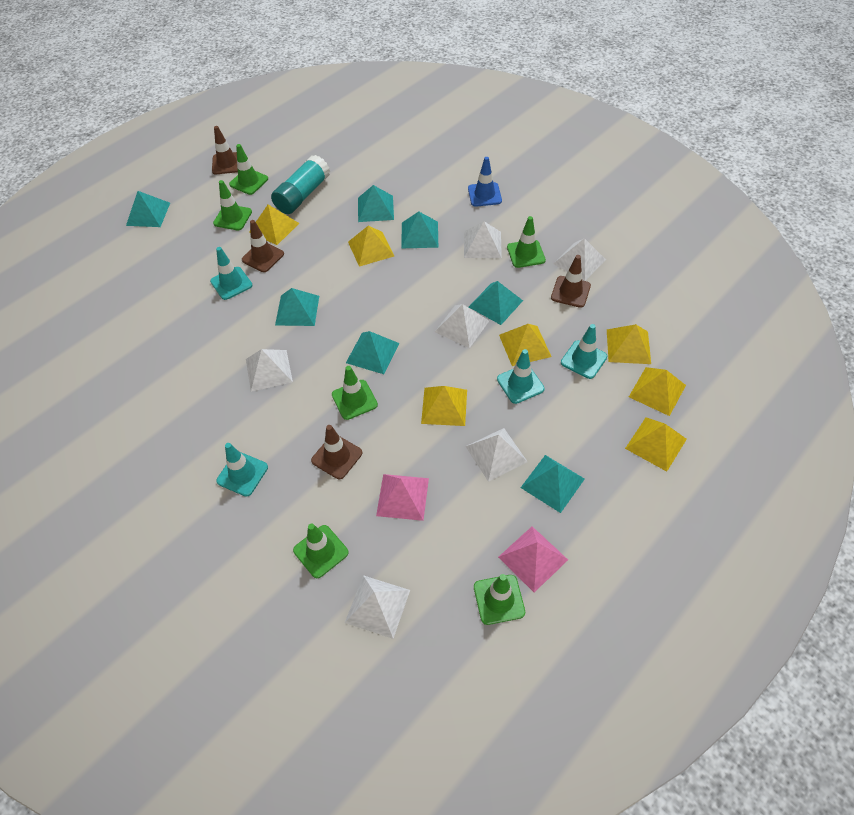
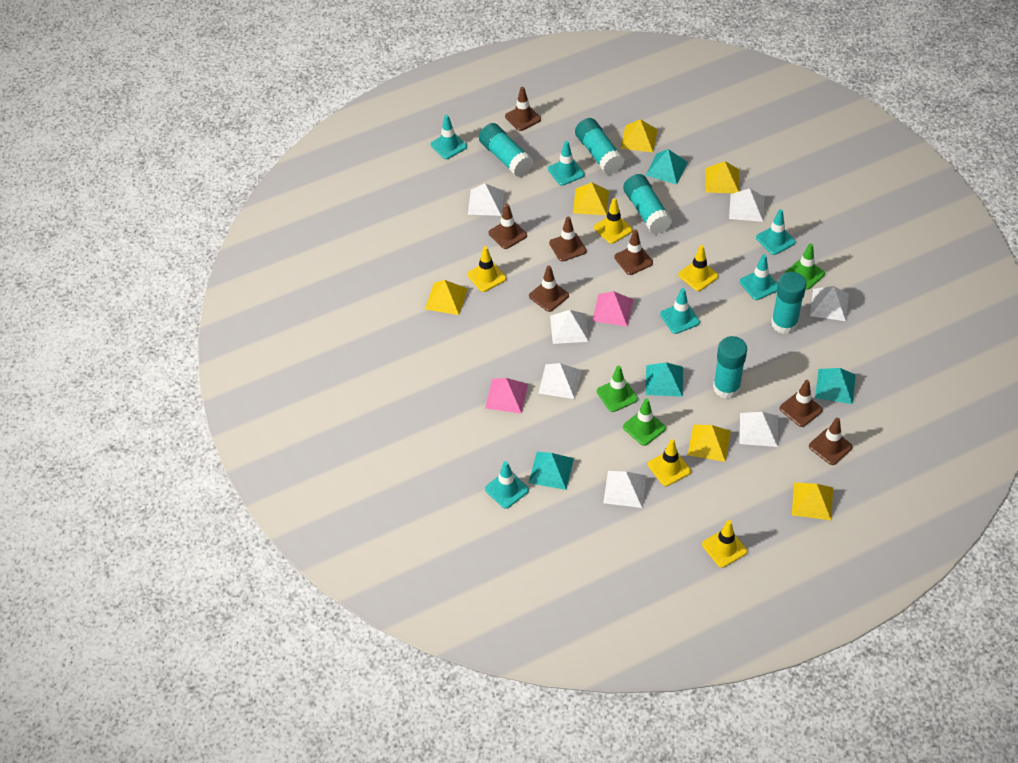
blue traffic cone: 1 -> 0
brown traffic cone: 4 -> 7
green traffic cone: 6 -> 3
turquoise glue stick: 1 -> 5
turquoise pyramid: 7 -> 4
turquoise traffic cone: 4 -> 6
white pyramid: 6 -> 7
yellow pyramid: 7 -> 6
yellow traffic cone: 0 -> 5

